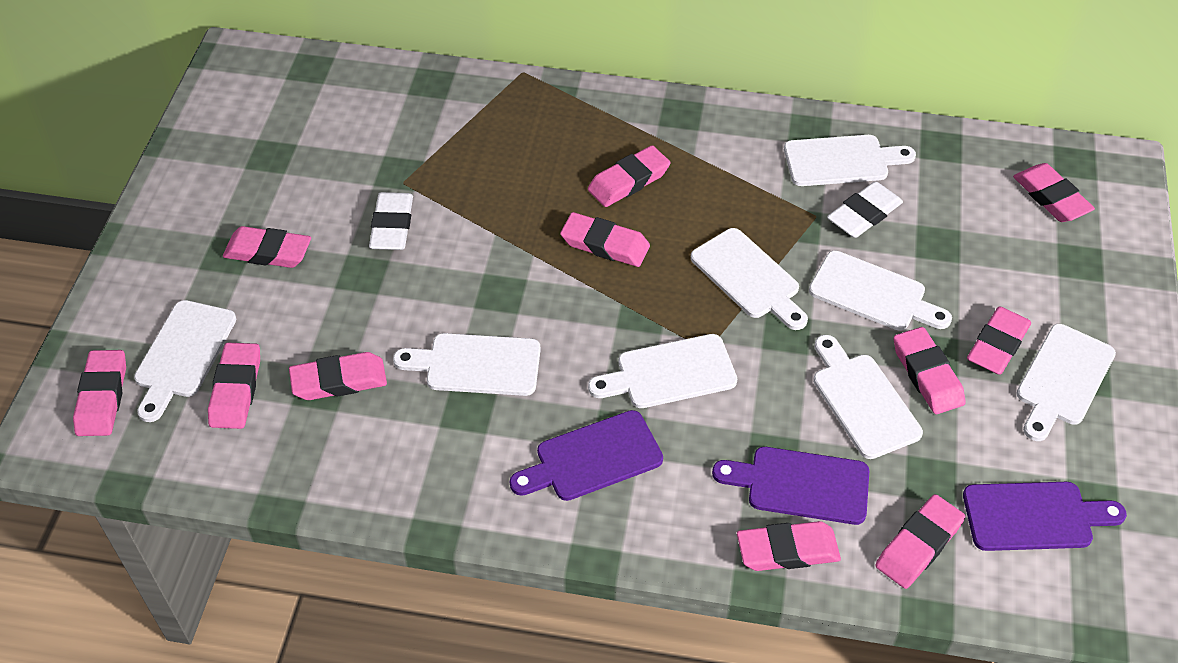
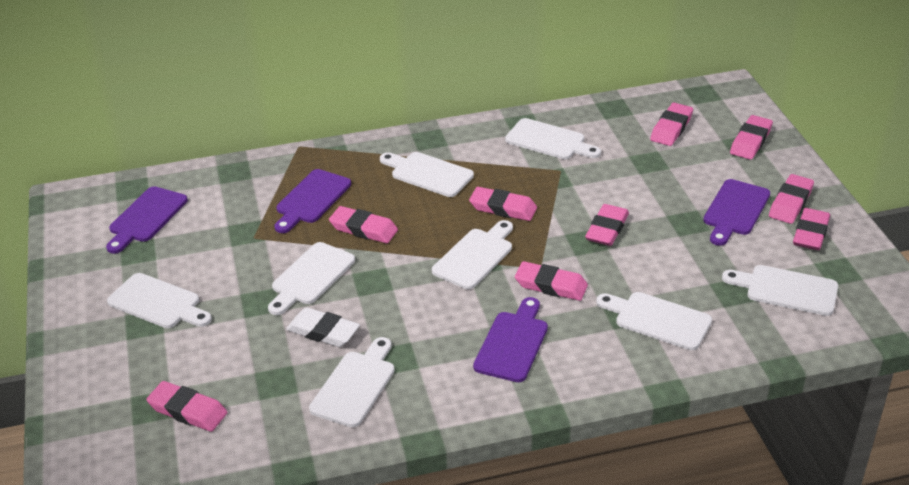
pink eraser: 11 -> 9
purple cutting board: 3 -> 4
white eraser: 2 -> 1

